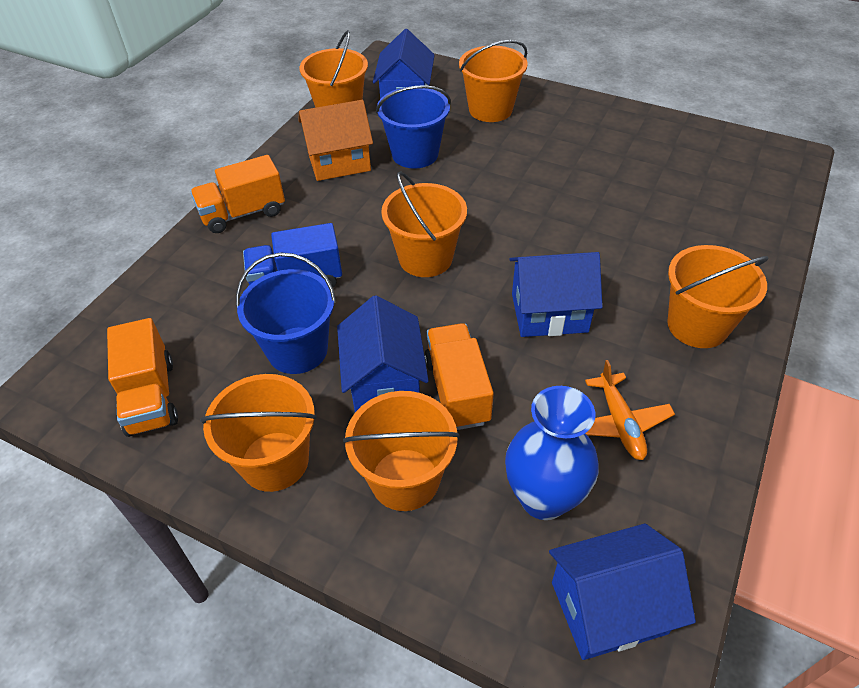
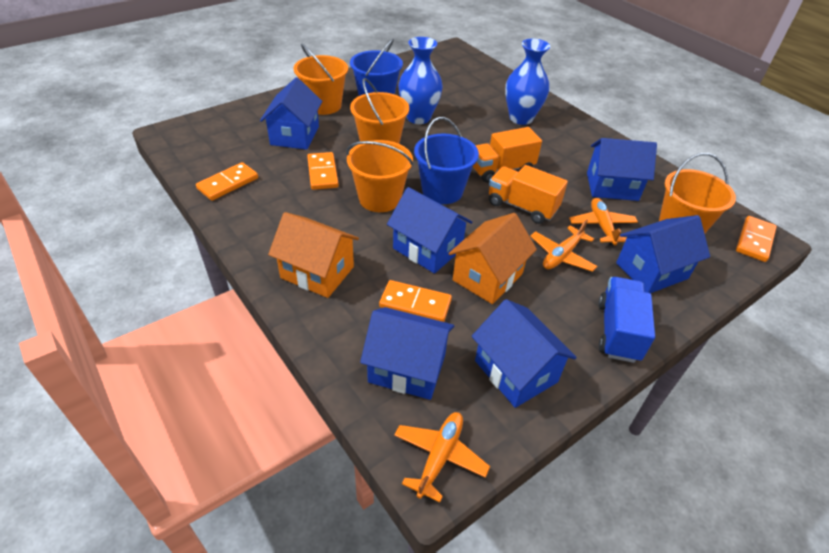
blue house: 4 -> 6
blue vase: 1 -> 2
orange bucket: 6 -> 4
orange domino: 0 -> 4
orange house: 1 -> 2
orange plane: 1 -> 3
orange truck: 3 -> 2

